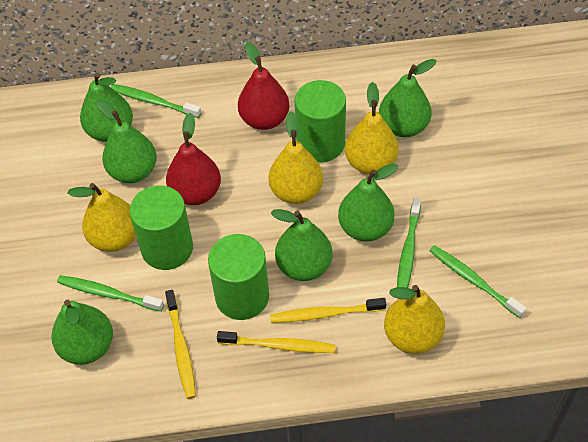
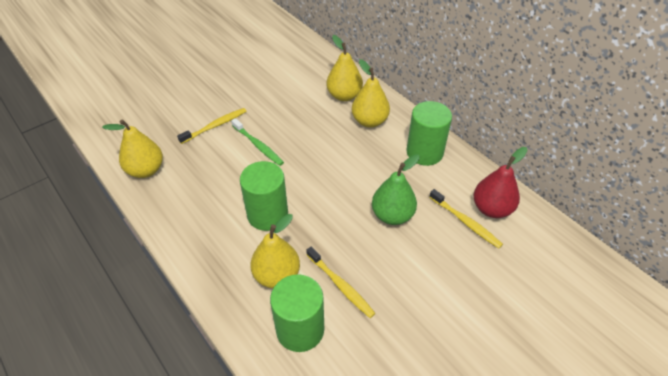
green pear: 6 -> 1
green toothbrush: 4 -> 1
red pear: 2 -> 1

